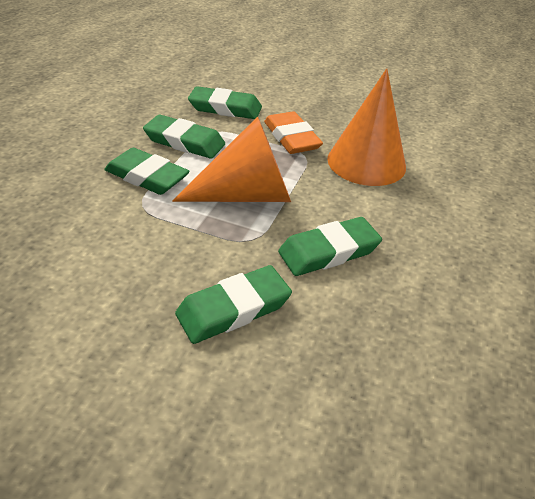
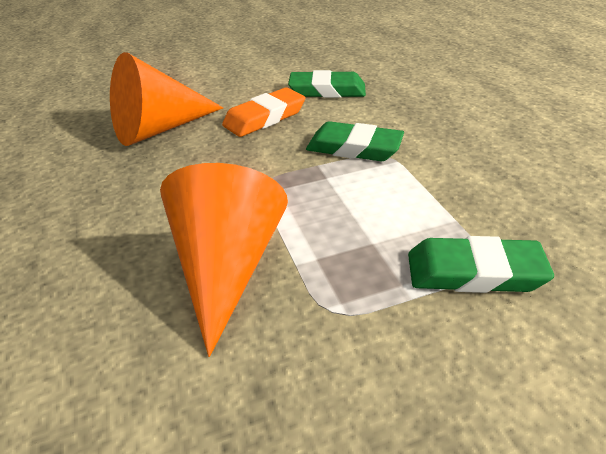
green eraser: 5 -> 3

